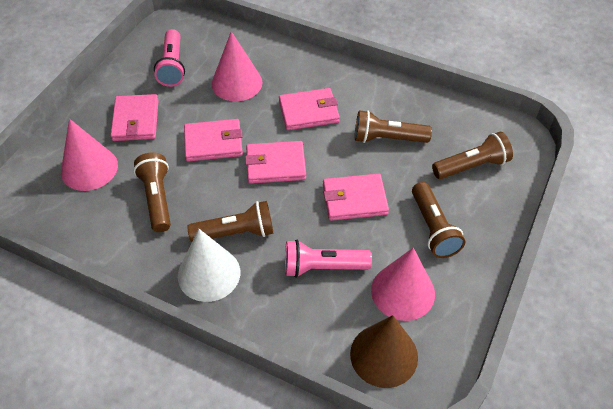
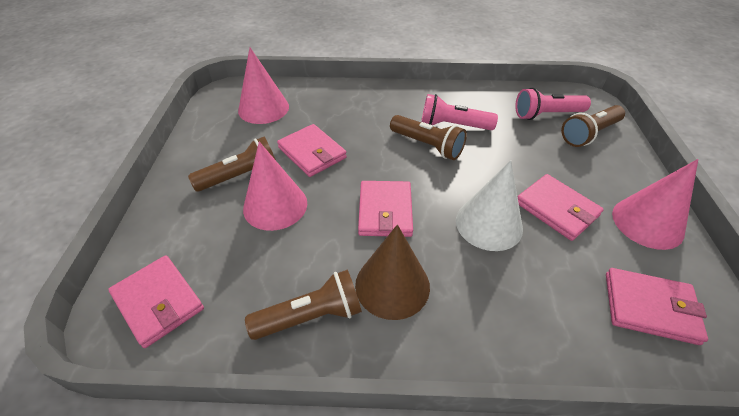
brown flashlight: 5 -> 4

